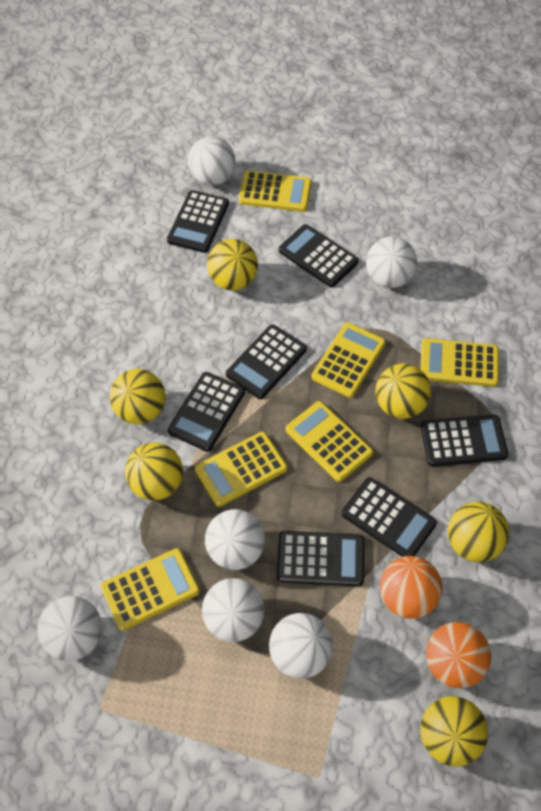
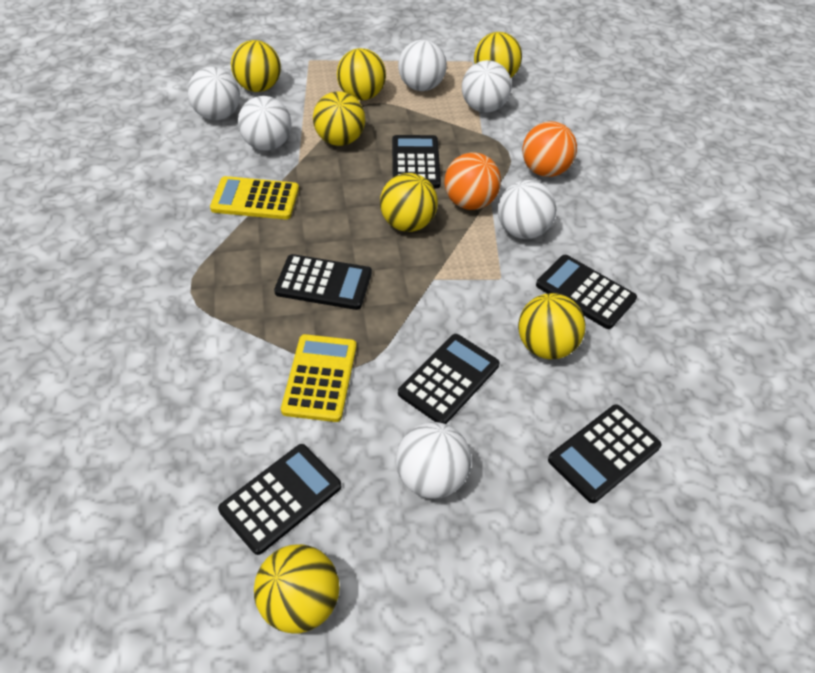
black calculator: 7 -> 6
yellow ball: 6 -> 7
yellow calculator: 6 -> 2

